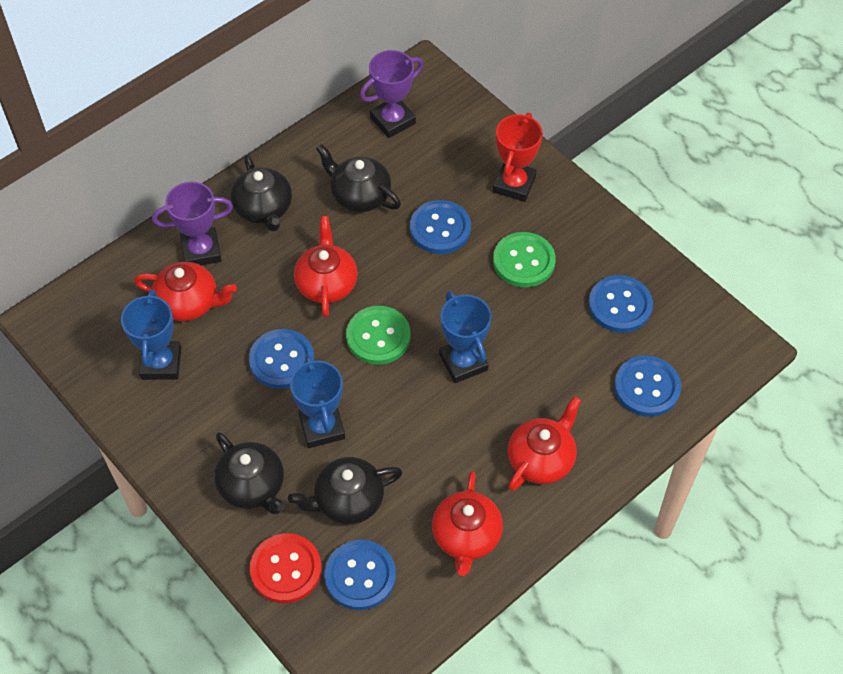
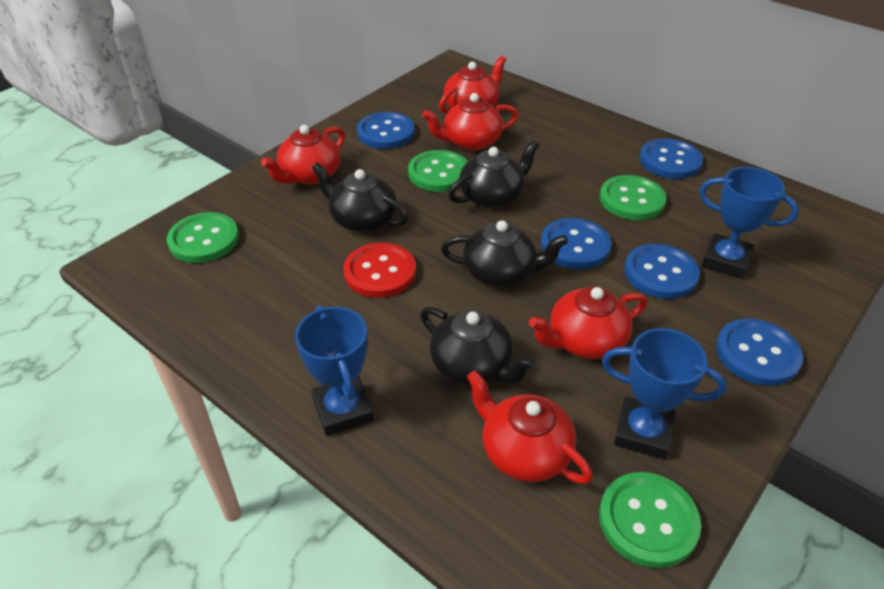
green button: 2 -> 4
purple trophy: 2 -> 0
red teapot: 4 -> 5
red trophy: 1 -> 0

